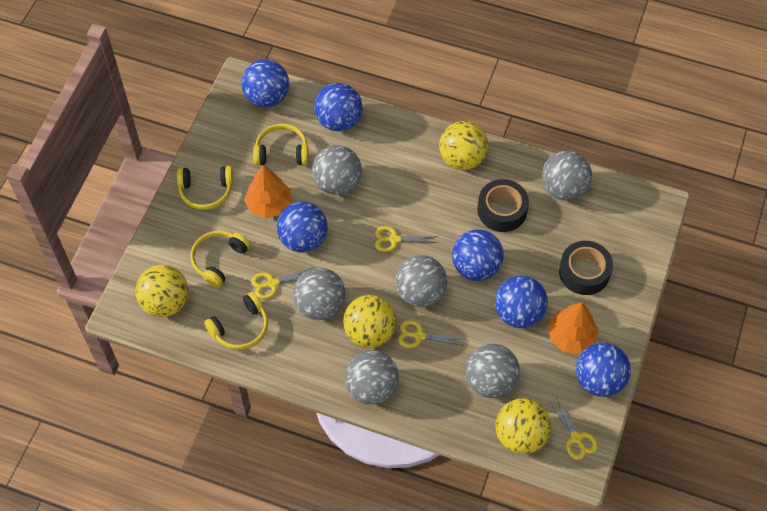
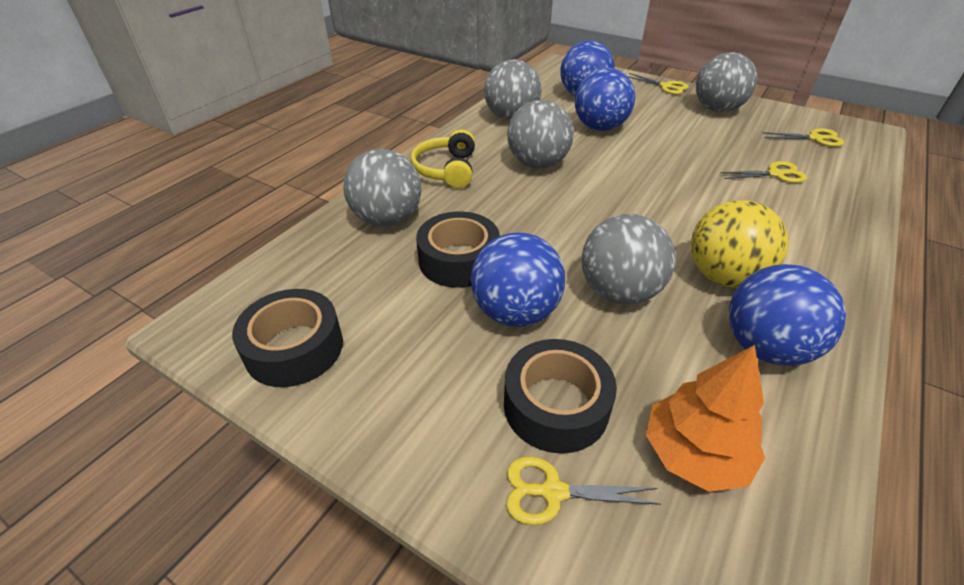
black tape: 2 -> 3
blue ball: 6 -> 4
grey ball: 6 -> 5
orange tree: 2 -> 1
yellow ball: 4 -> 1
yellow headphones: 4 -> 1

